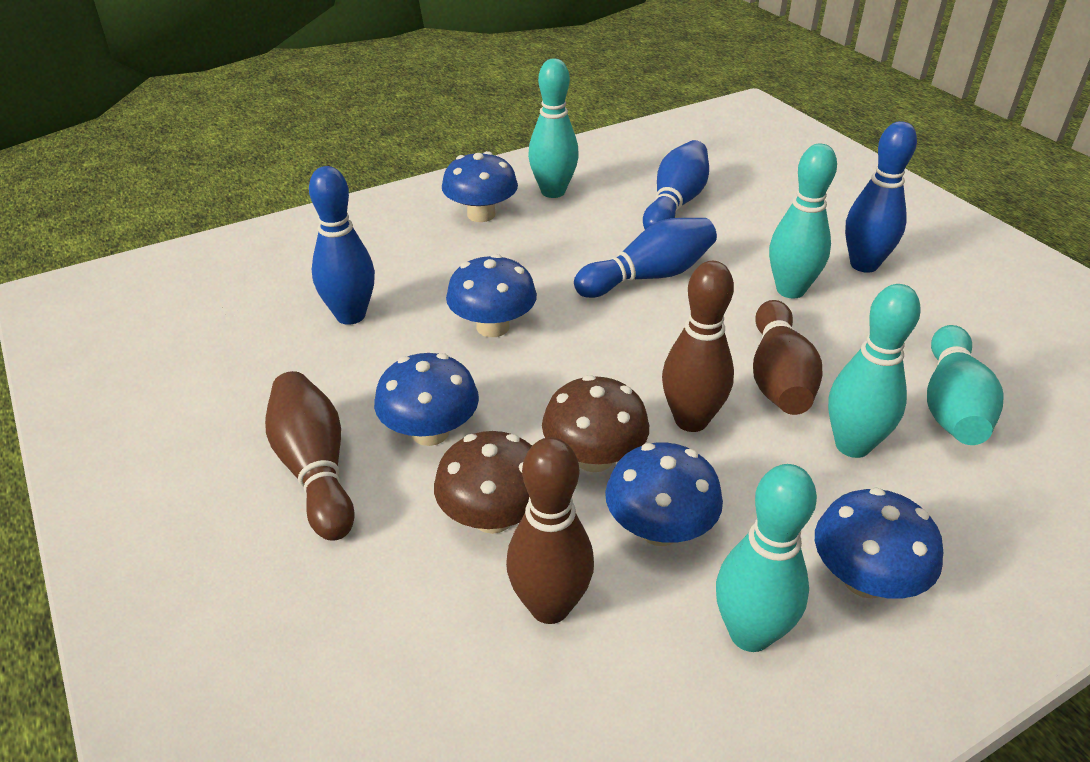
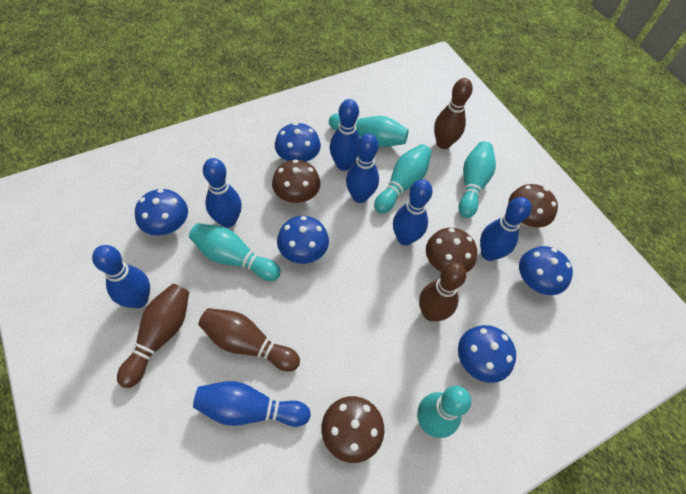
blue bowling pin: 4 -> 7
brown mushroom: 2 -> 4

